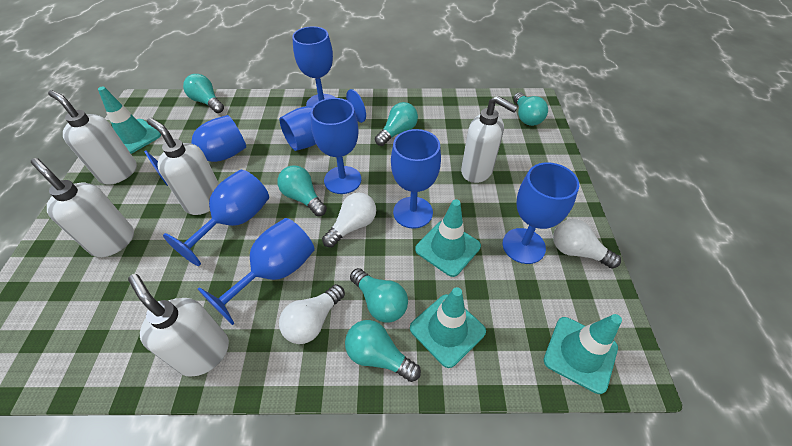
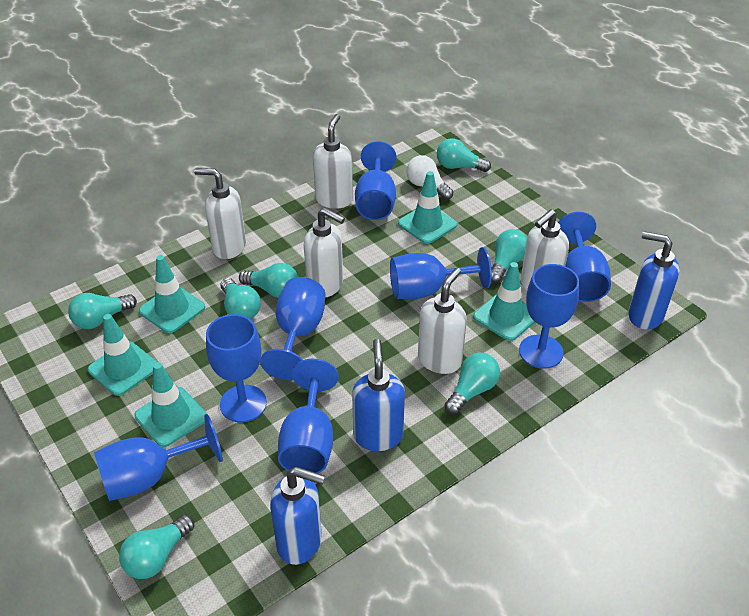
blue soap dispenser: 0 -> 3
turquoise light bulb: 6 -> 7
turquoise traffic cone: 4 -> 5
white light bulb: 3 -> 1

